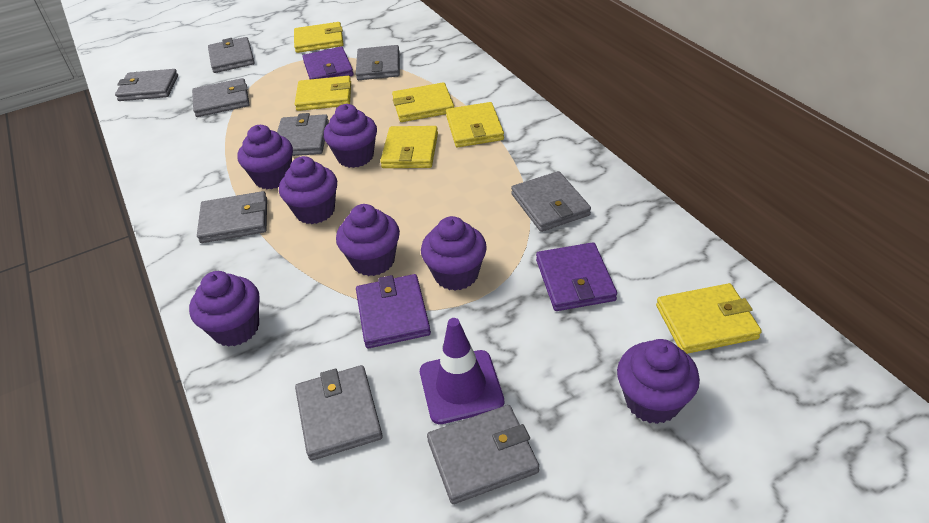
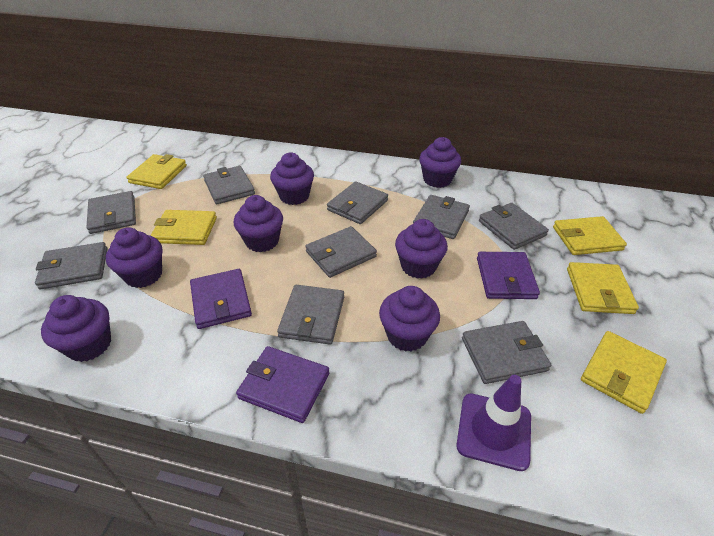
yellow wallet: 6 -> 5

